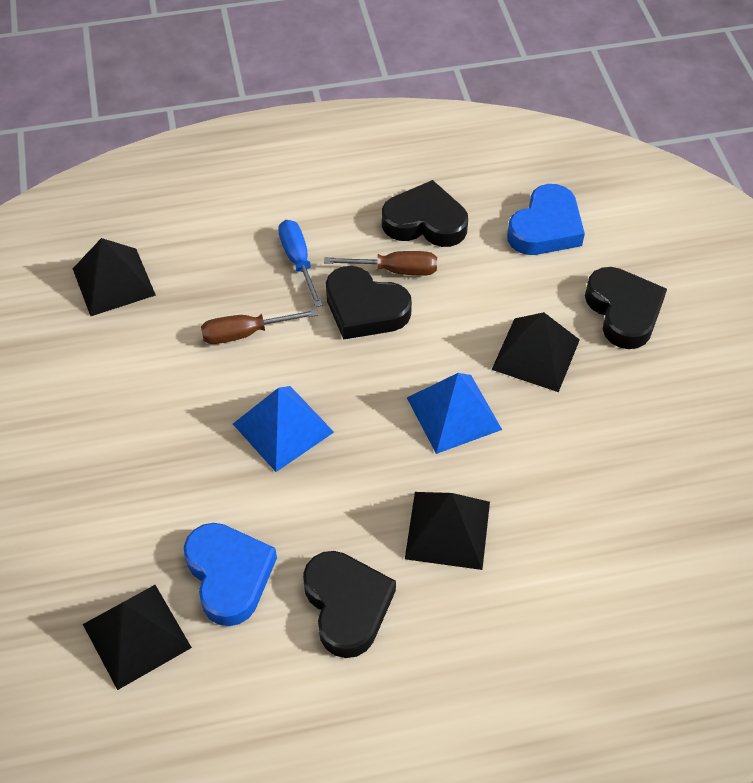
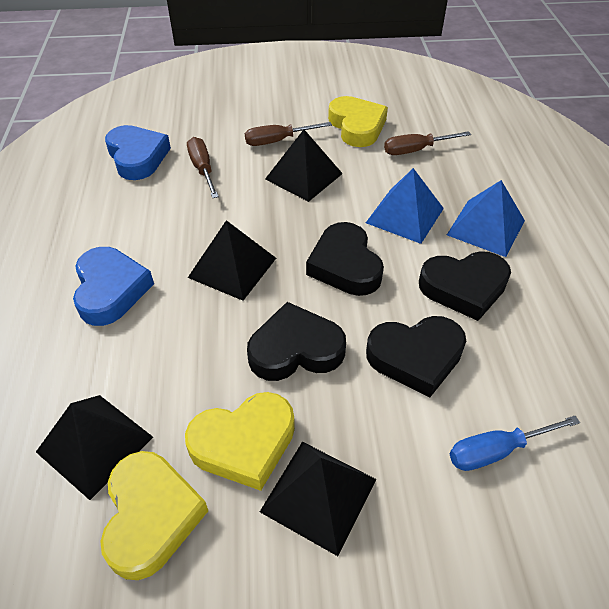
brown screwdriver: 2 -> 3
yellow heart: 0 -> 3

